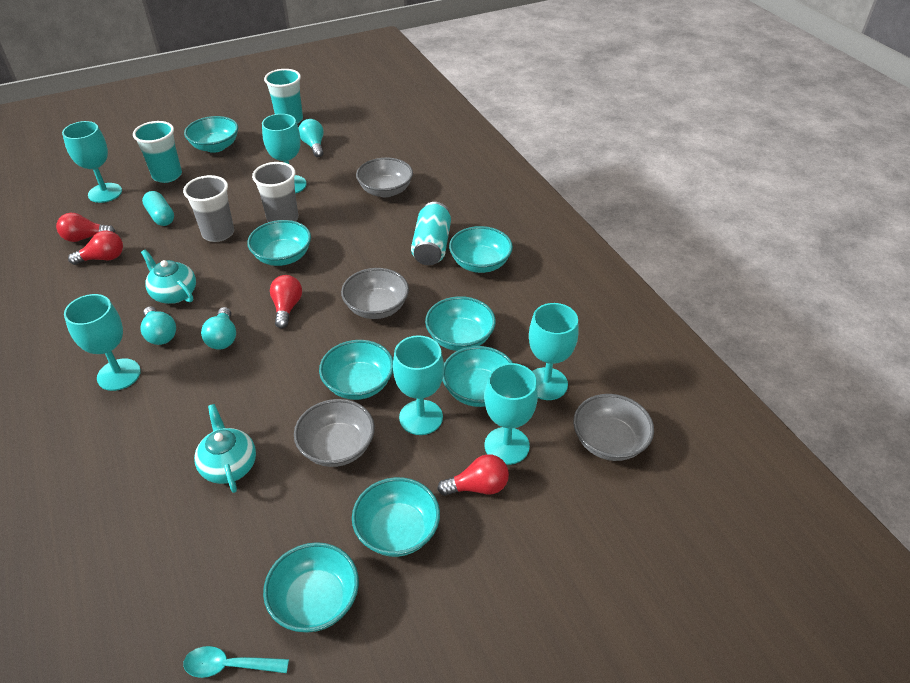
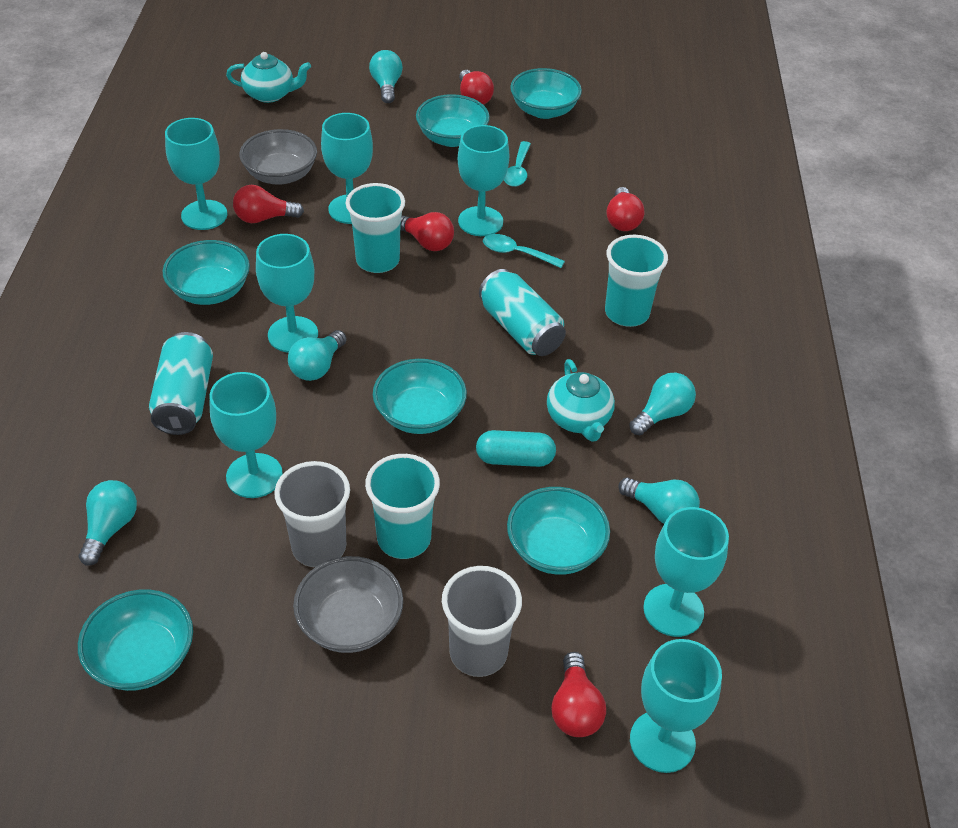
grey bowl: 4 -> 2
red light bulb: 4 -> 5
turquoise bowl: 8 -> 6
turquoise can: 1 -> 2
turquoise cup: 2 -> 3
turquoise goblet: 6 -> 7
turquoise light bulb: 3 -> 5
turquoise spoon: 1 -> 2

